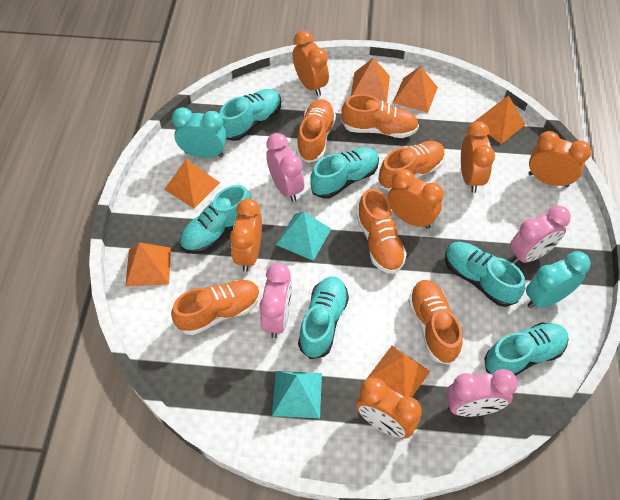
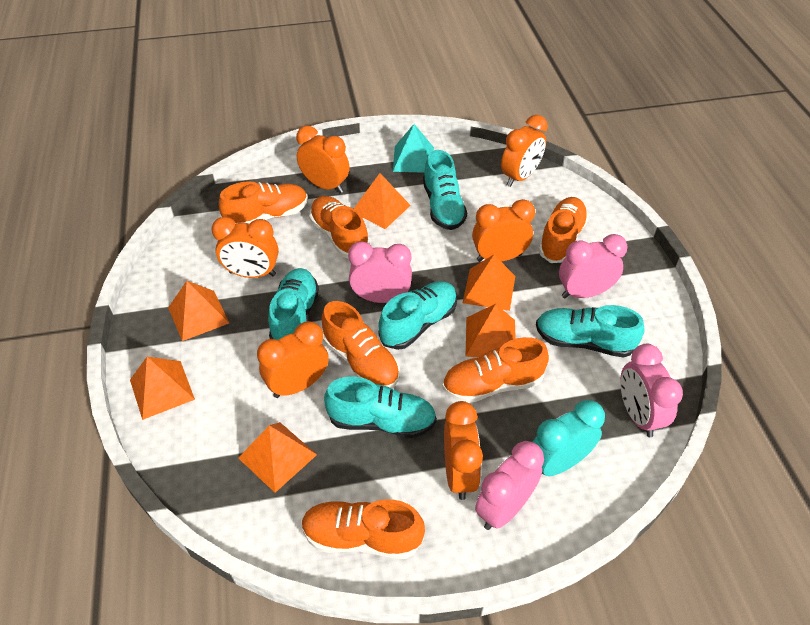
turquoise clock: 2 -> 1
turquoise pyramid: 2 -> 1
turquoise shoe: 6 -> 5

